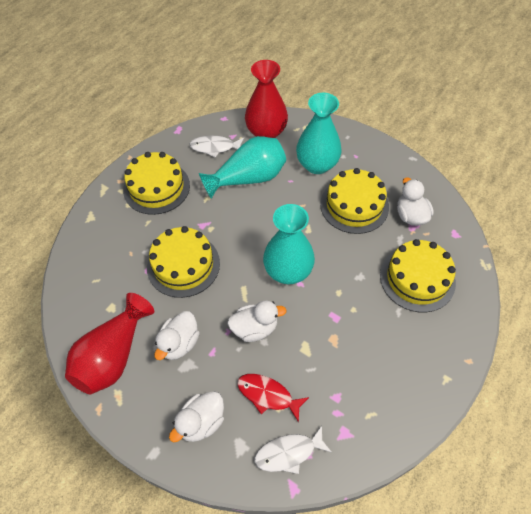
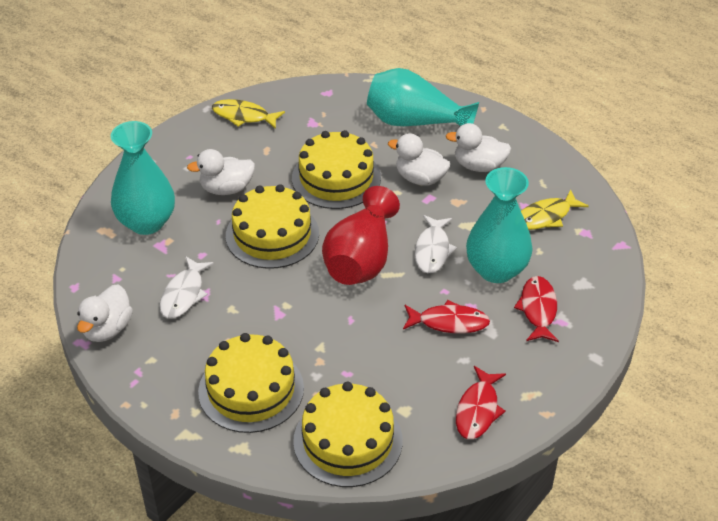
red fish: 1 -> 3
red vase: 2 -> 1
yellow fish: 0 -> 2

